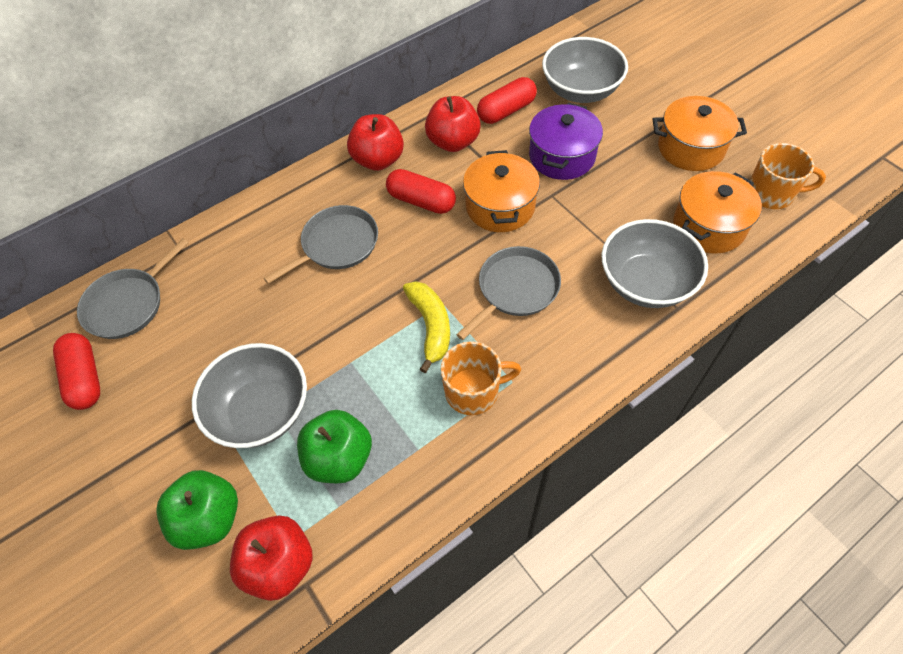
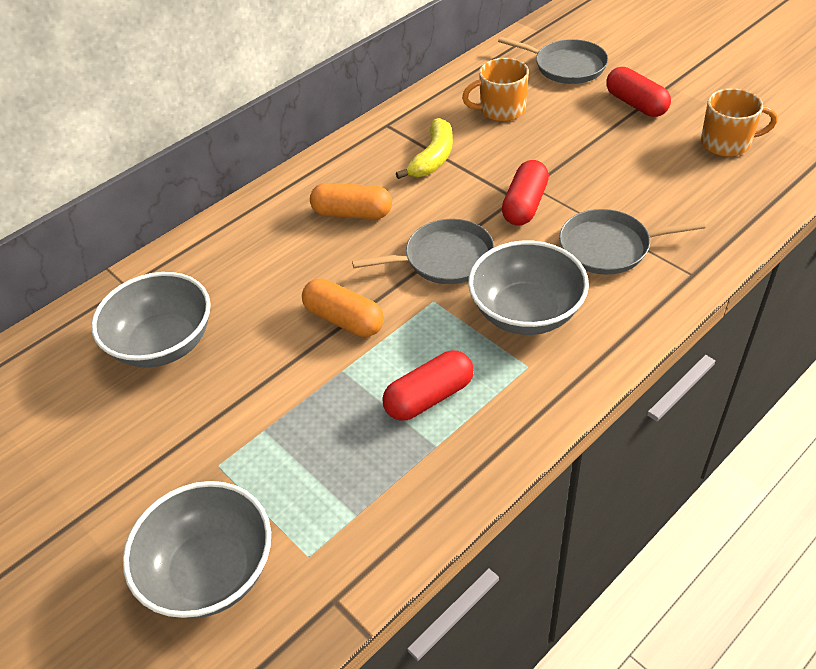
green apple: 2 -> 0
orange capsule: 0 -> 2
orange pot: 3 -> 0
purple pot: 1 -> 0
red apple: 3 -> 0

